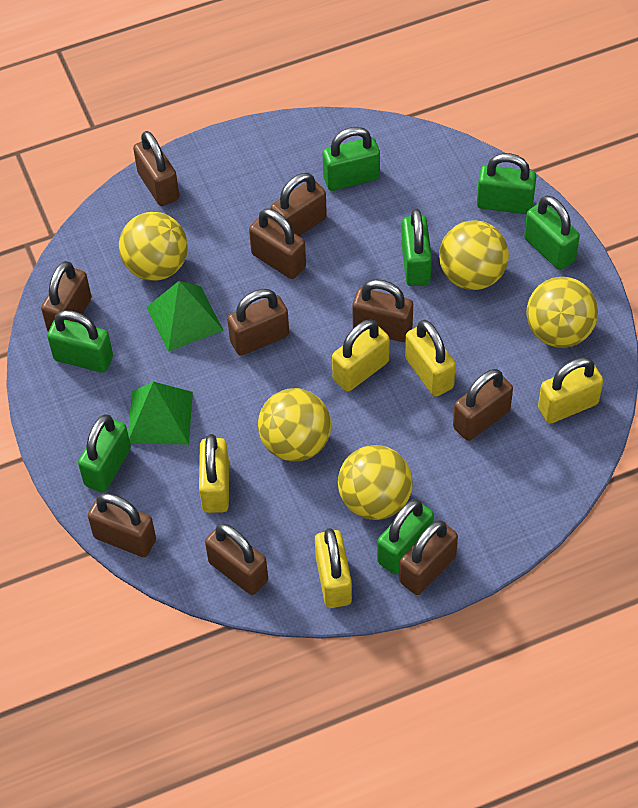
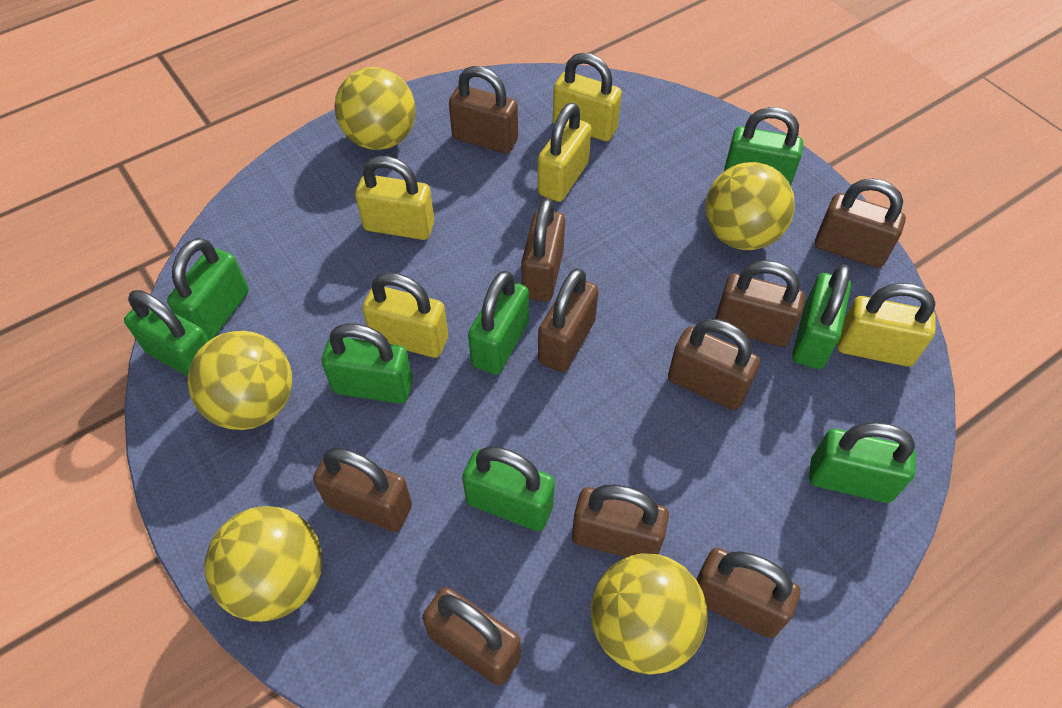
green padlock: 7 -> 8
green pyramid: 2 -> 0

